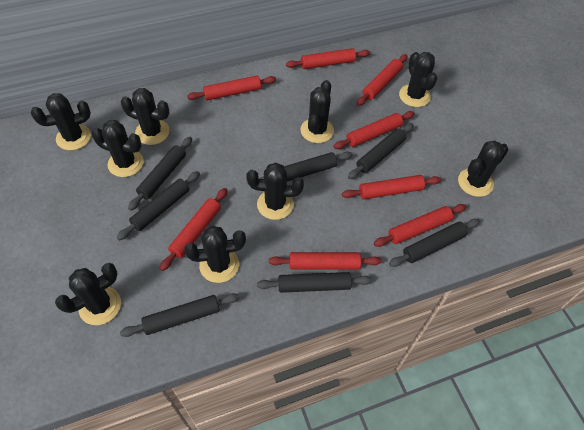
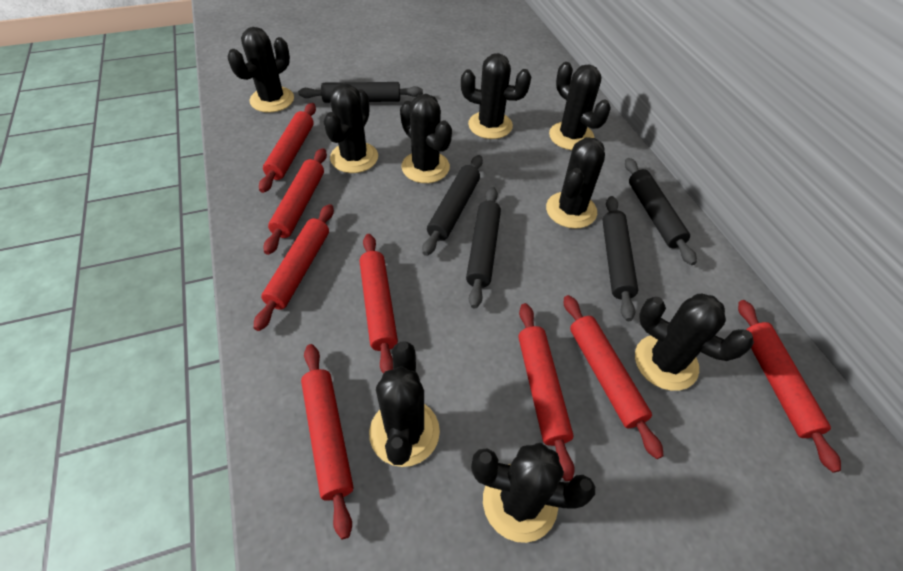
black rolling pin: 7 -> 5

